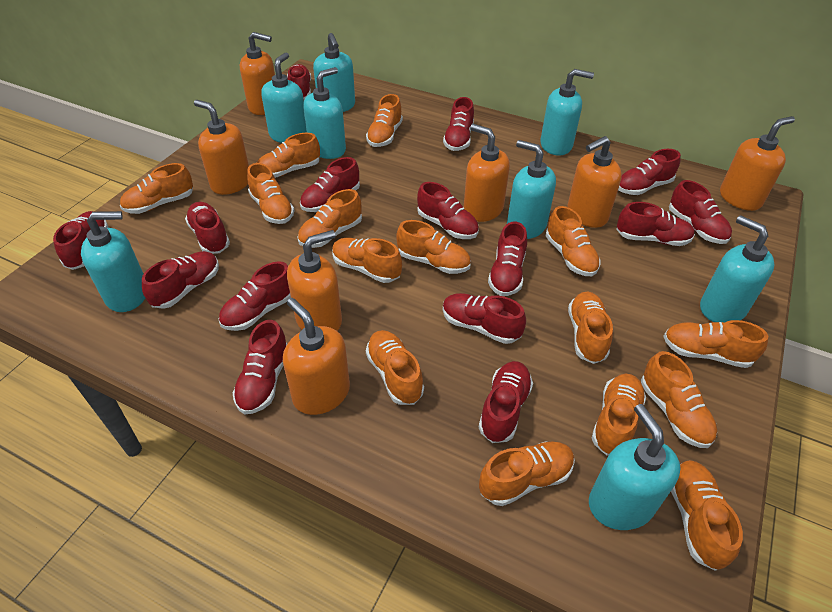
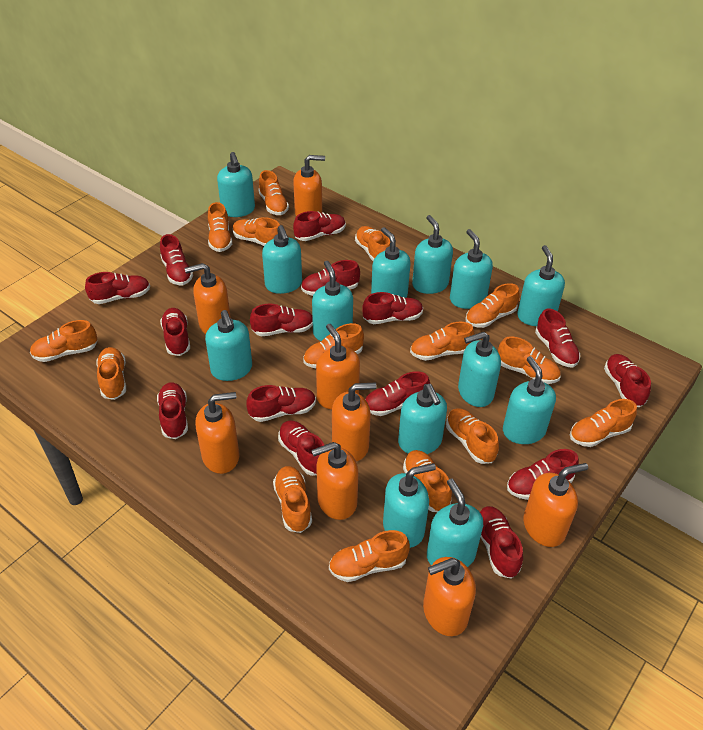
orange soap dispenser: 7 -> 8
turquoise soap dispenser: 8 -> 13

